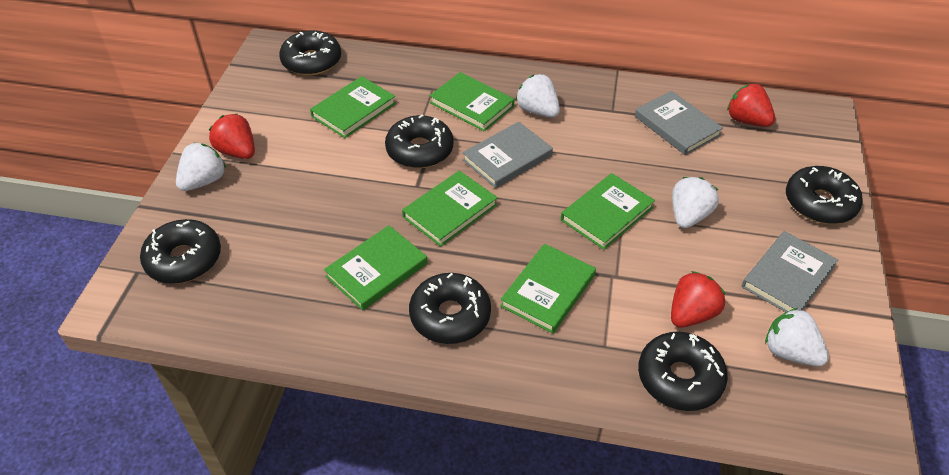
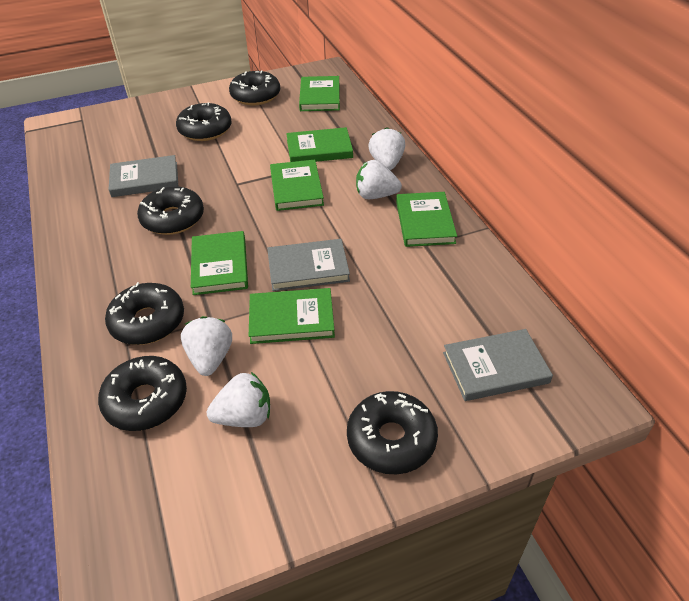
red strawberry: 3 -> 0

